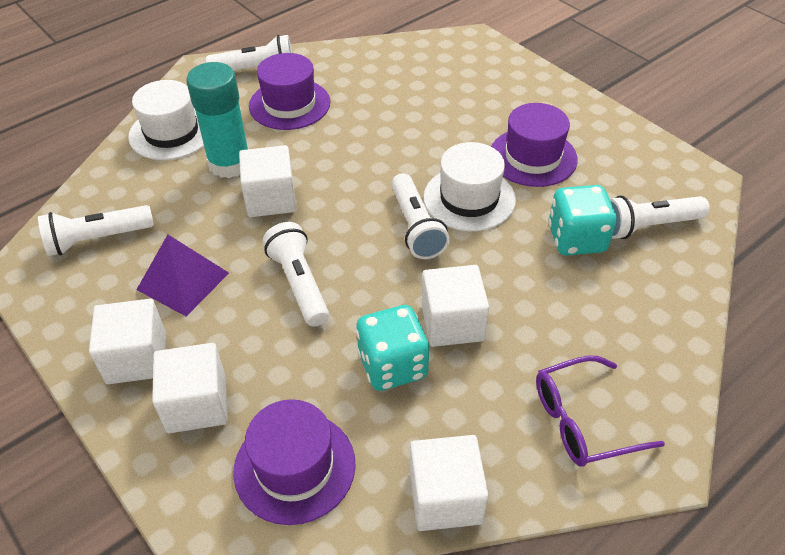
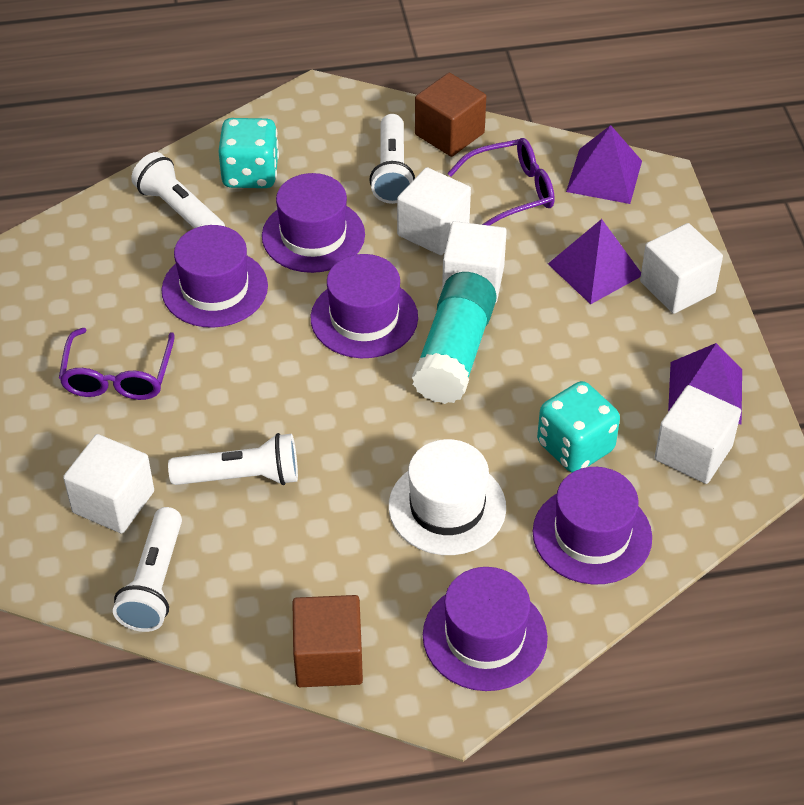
brown cube: 0 -> 2
purple glasses: 1 -> 2
purple hat: 3 -> 5
purple pyramid: 1 -> 3
white flashlight: 5 -> 4
white hat: 2 -> 1

